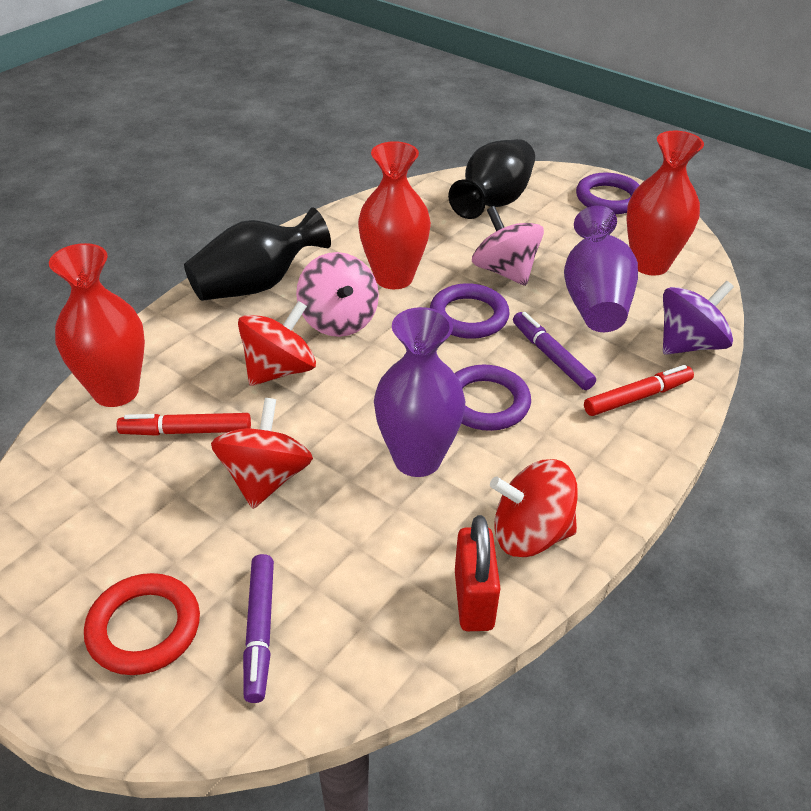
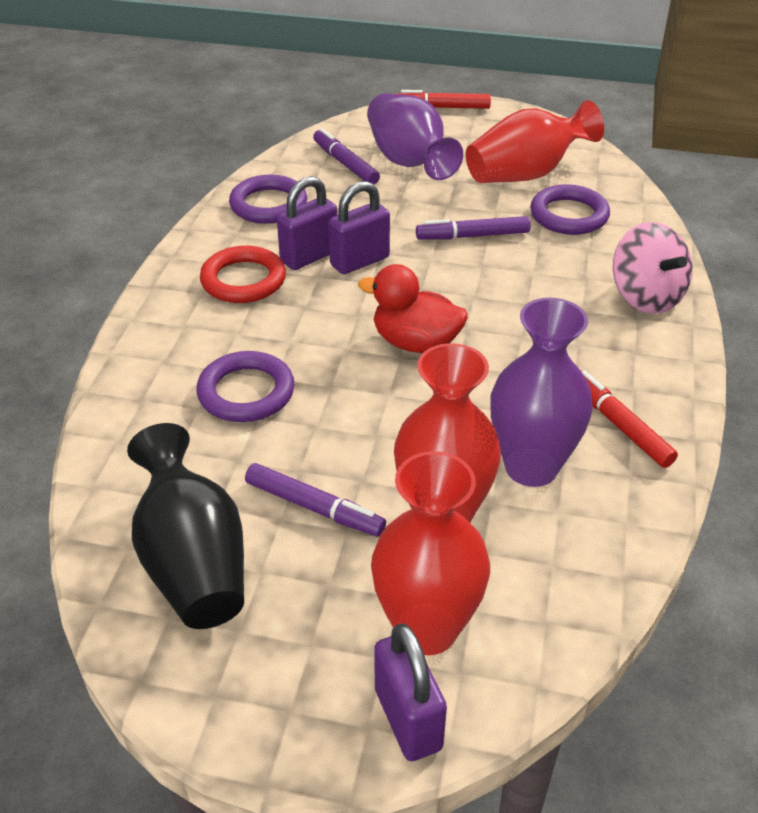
black vase: 2 -> 1
pink spinning top: 2 -> 1
purple marker: 2 -> 3
purple padlock: 0 -> 3
purple spinning top: 1 -> 0
red duck: 0 -> 1
red padlock: 1 -> 0
red spinning top: 3 -> 0

